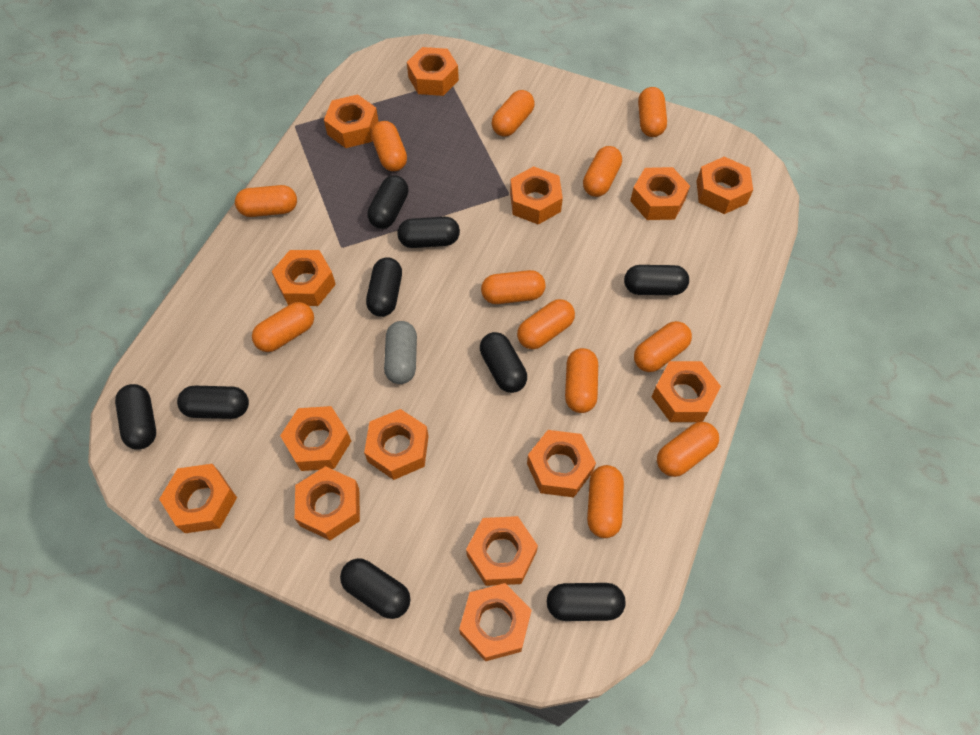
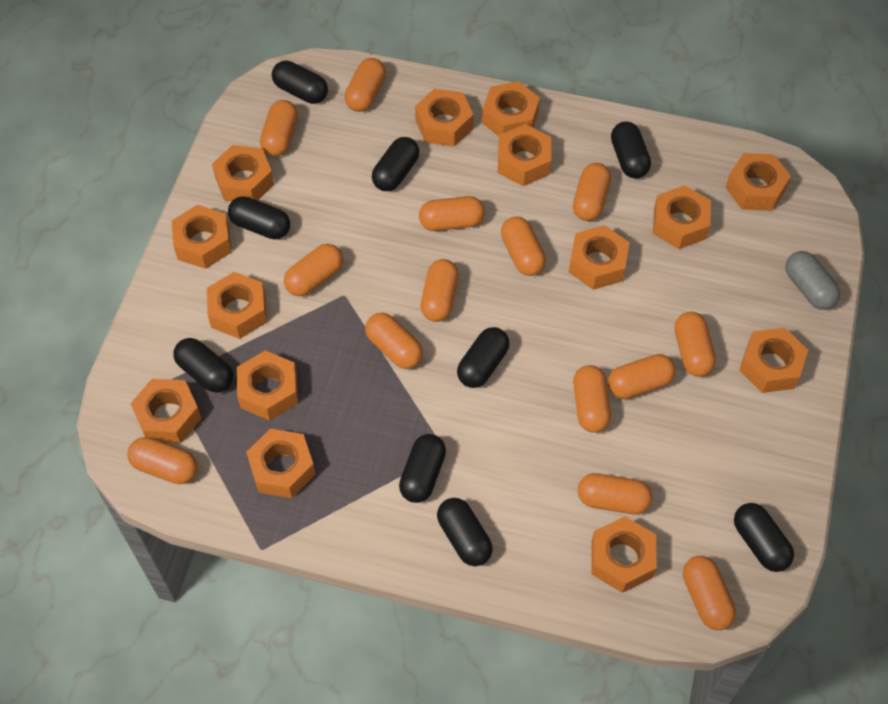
orange capsule: 12 -> 14

